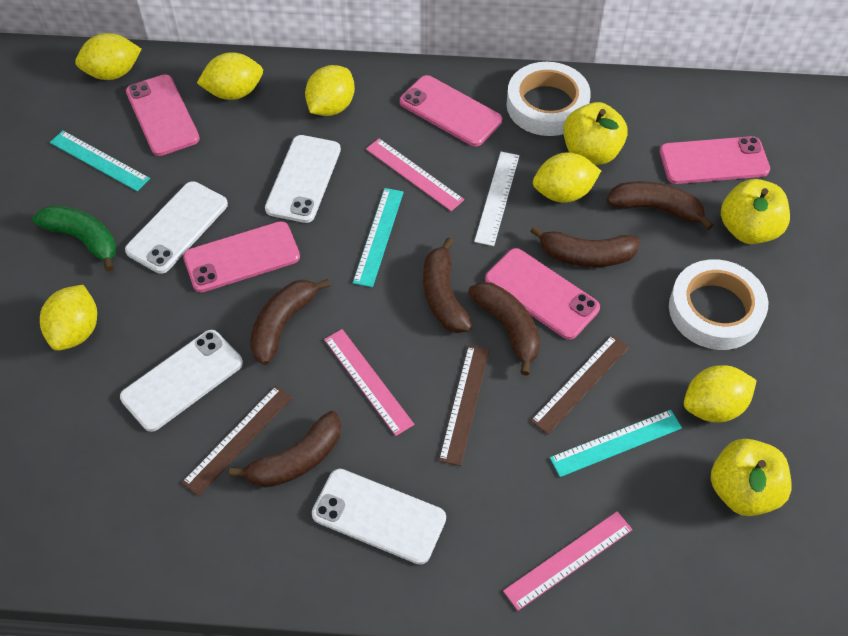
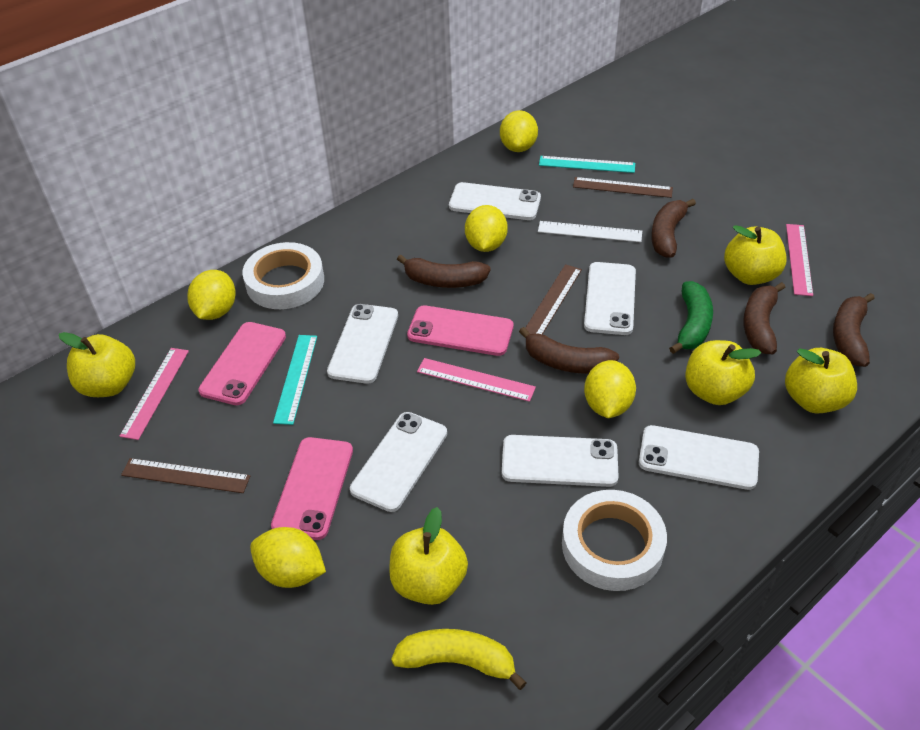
brown banana: 6 -> 5
pink phone: 5 -> 3
turquoise ruler: 3 -> 2
white phone: 4 -> 6
yellow apple: 3 -> 5
yellow banana: 0 -> 1
yellow lemon: 6 -> 5

